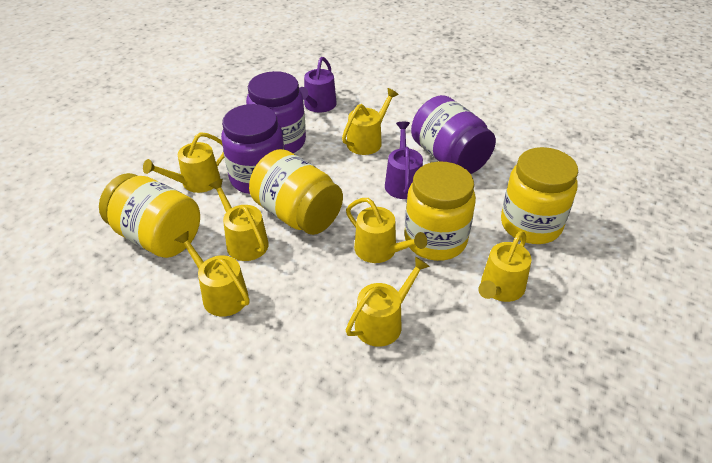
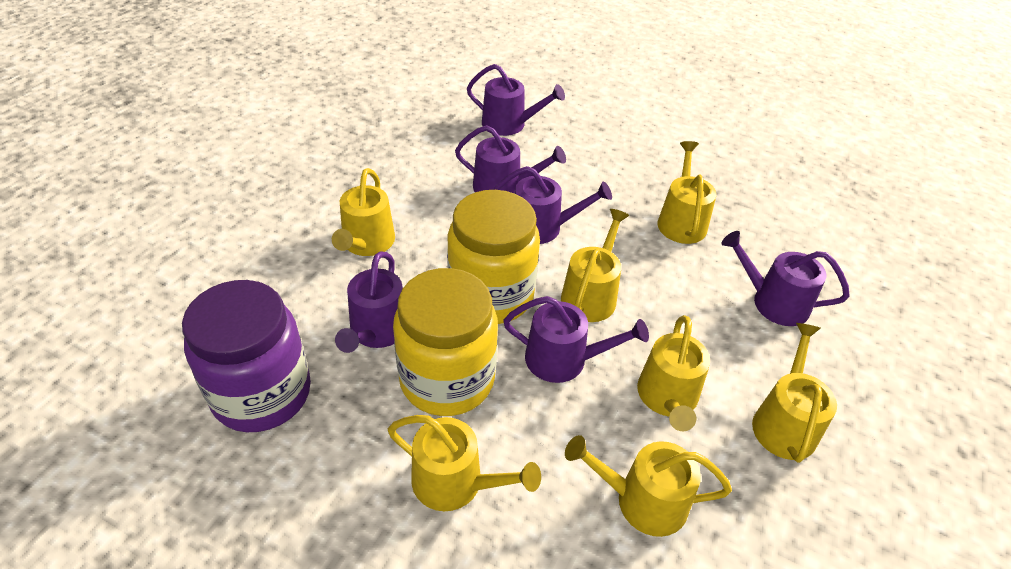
purple jar: 3 -> 1
purple watering can: 2 -> 6
yellow jar: 4 -> 2

